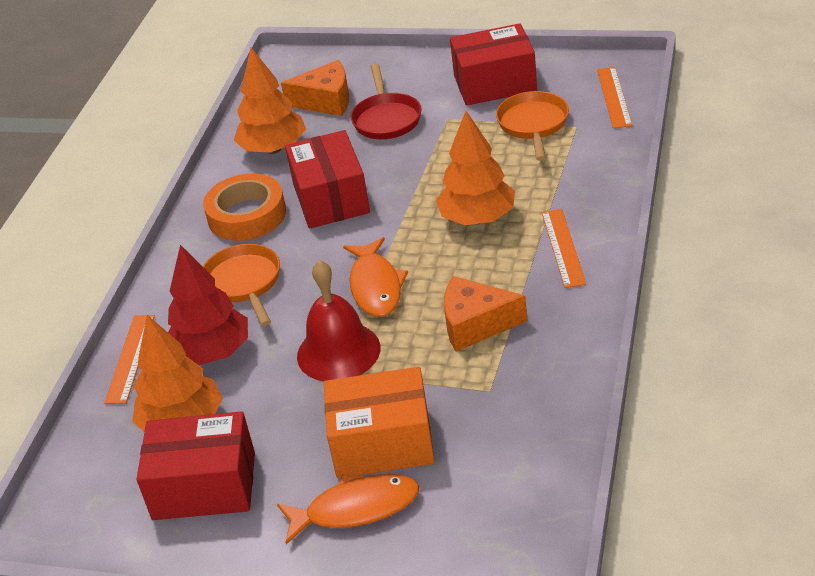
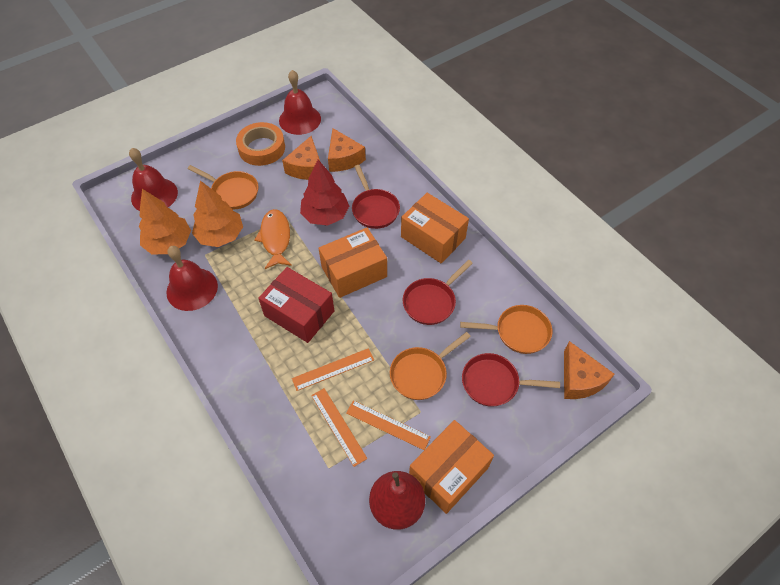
orange box: 1 -> 3
orange cheese: 2 -> 3
orange fish: 2 -> 1
orange pan: 2 -> 3
orange tree: 3 -> 2
red bell: 1 -> 3
red box: 3 -> 1
red pan: 1 -> 3
red pear: 0 -> 1

